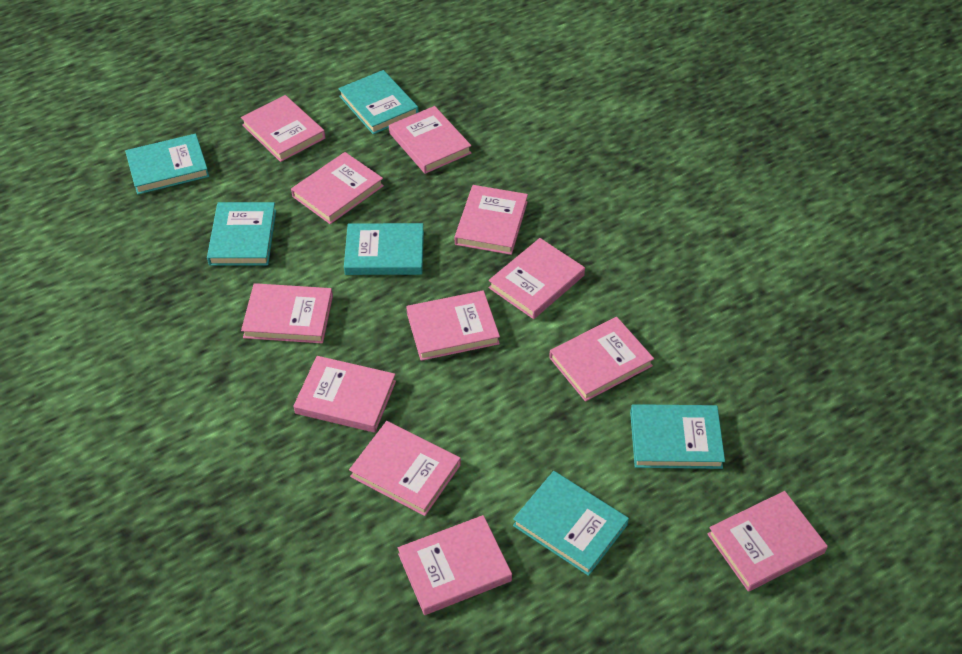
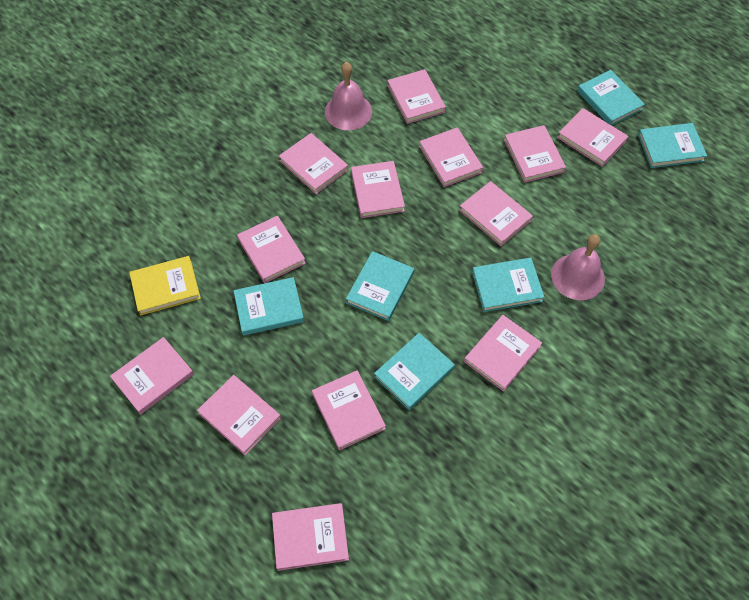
pink bell: 0 -> 2
pink book: 12 -> 13
yellow book: 0 -> 1

